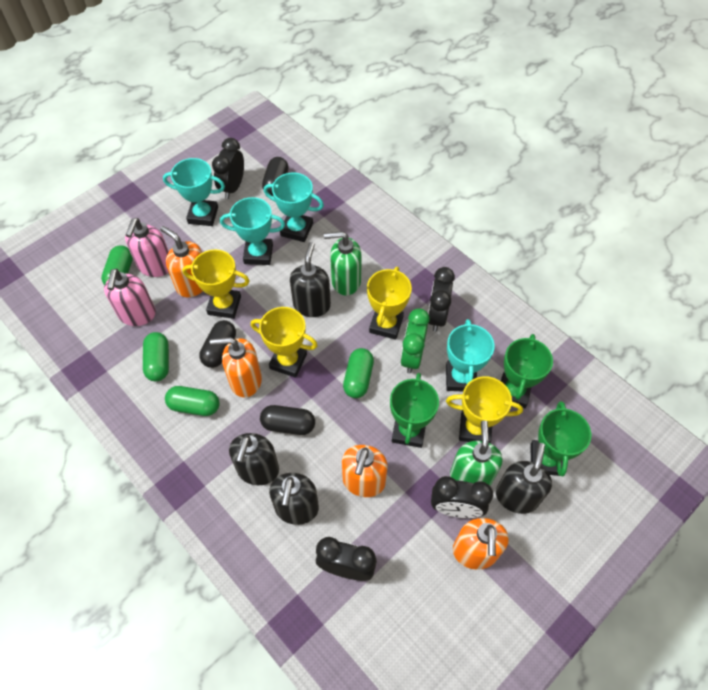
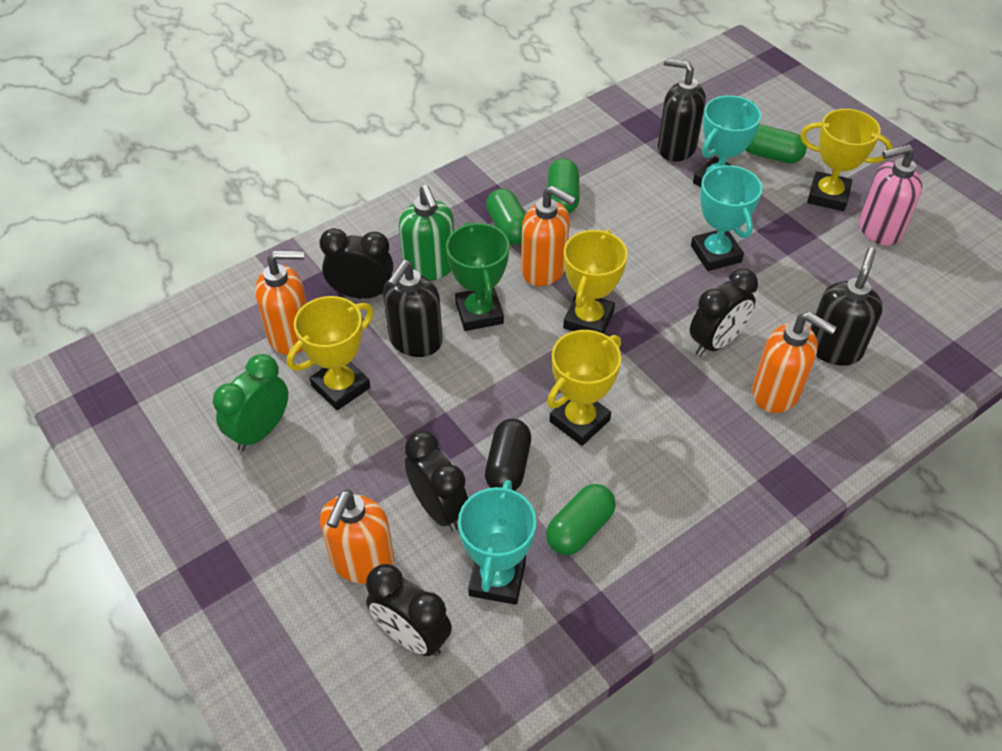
black capsule: 3 -> 1
black soap dispenser: 4 -> 3
green soap dispenser: 2 -> 1
green trophy: 3 -> 1
pink soap dispenser: 2 -> 1
turquoise trophy: 4 -> 3

